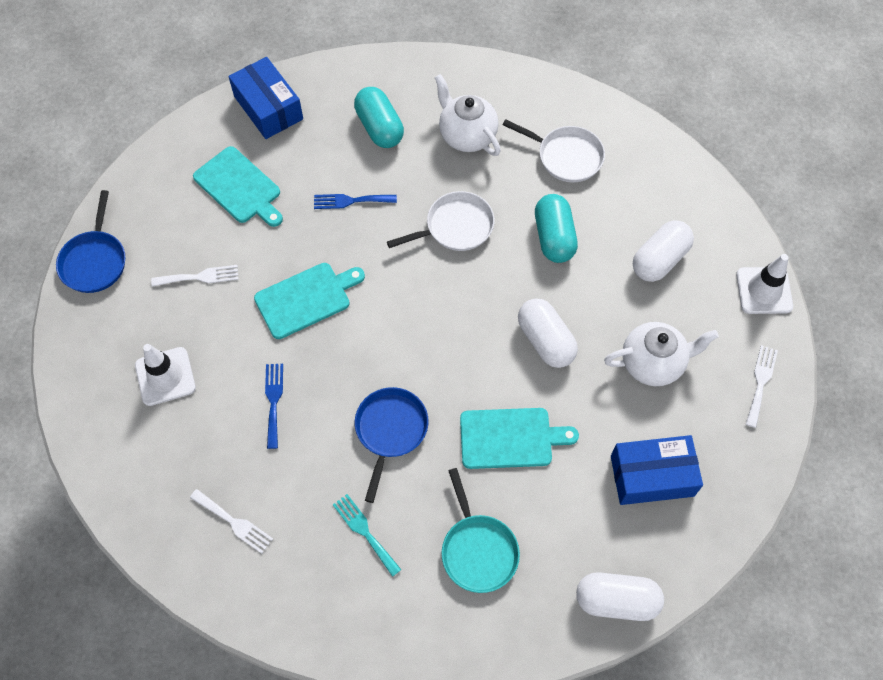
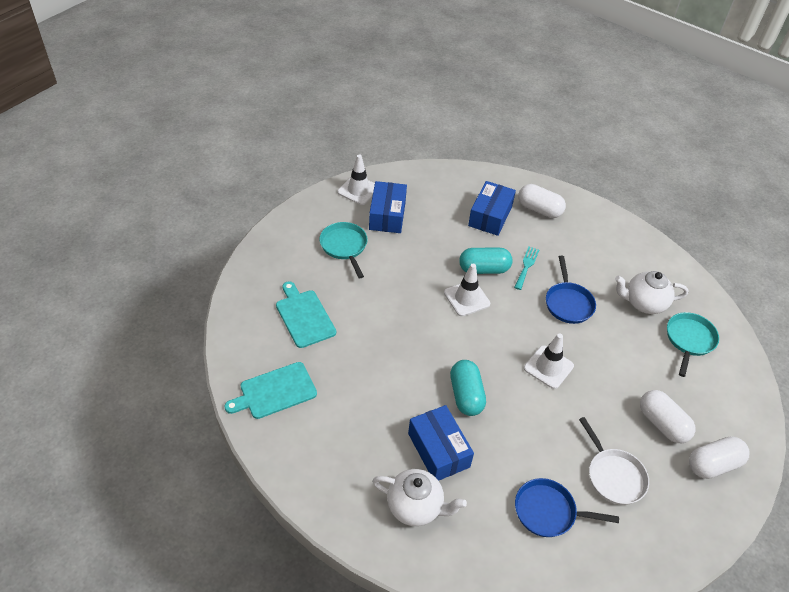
blue box: 2 -> 3
blue fork: 2 -> 0
turquoise cutting board: 3 -> 2
turquoise pan: 1 -> 2
white fork: 3 -> 0
white pan: 2 -> 1
white traffic cone: 2 -> 3

